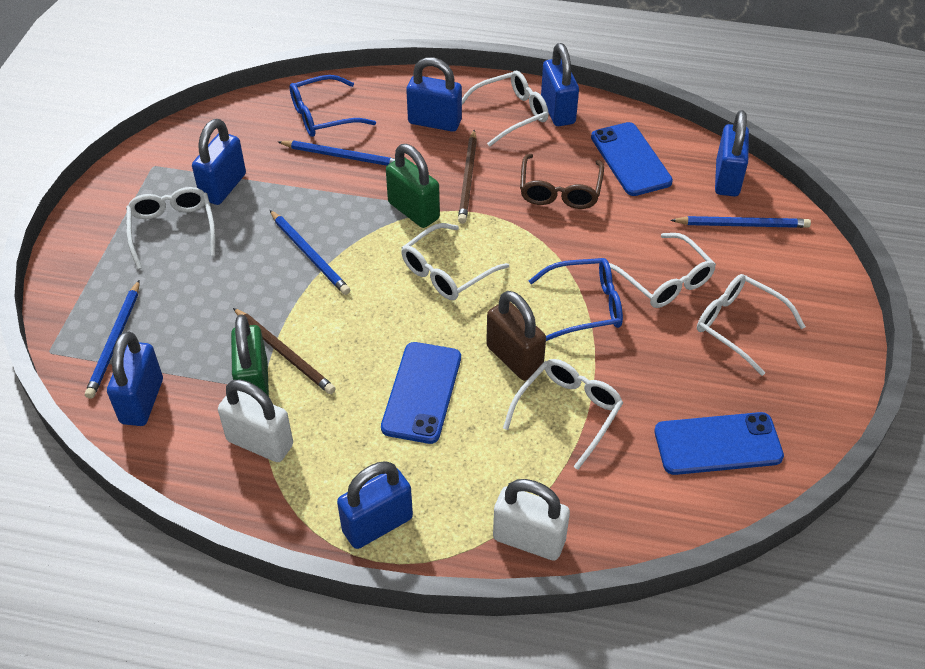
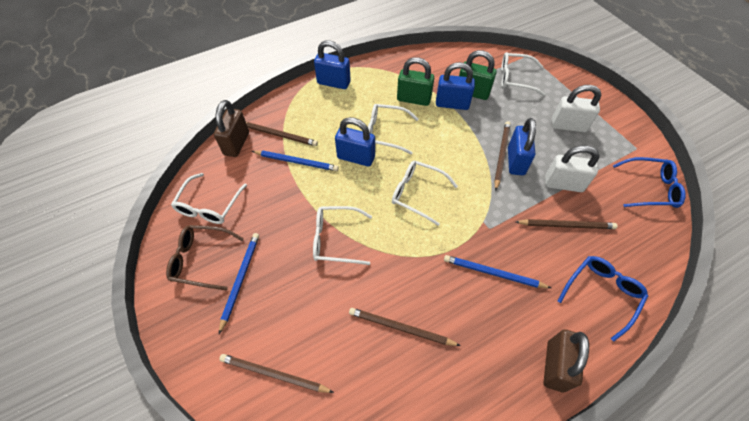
blue padlock: 6 -> 4
blue pencil: 4 -> 3
blue phone: 3 -> 0
brown padlock: 1 -> 2
brown pencil: 2 -> 5
white glasses: 6 -> 5

